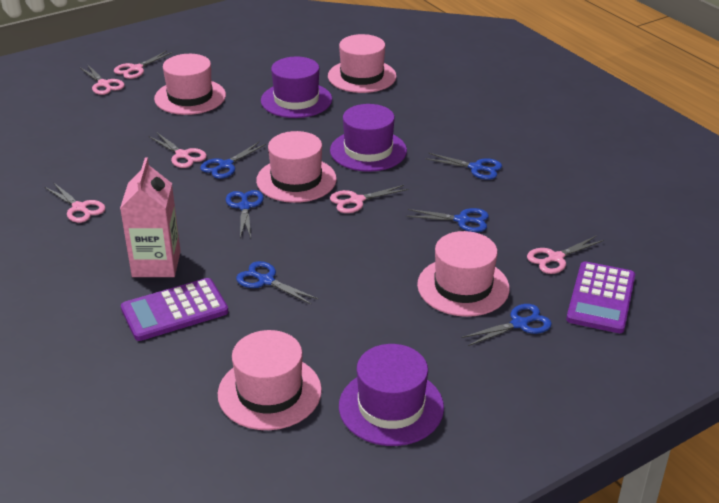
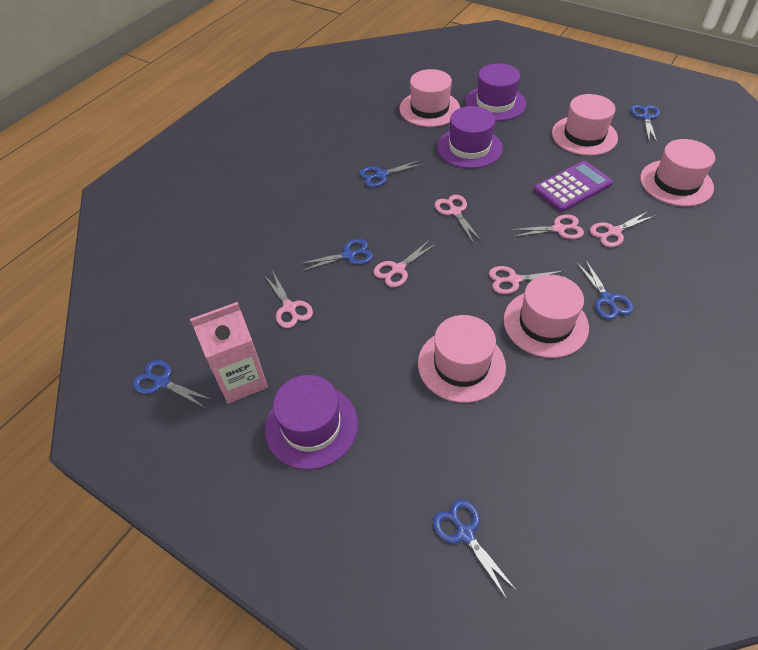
purple calculator: 2 -> 1

